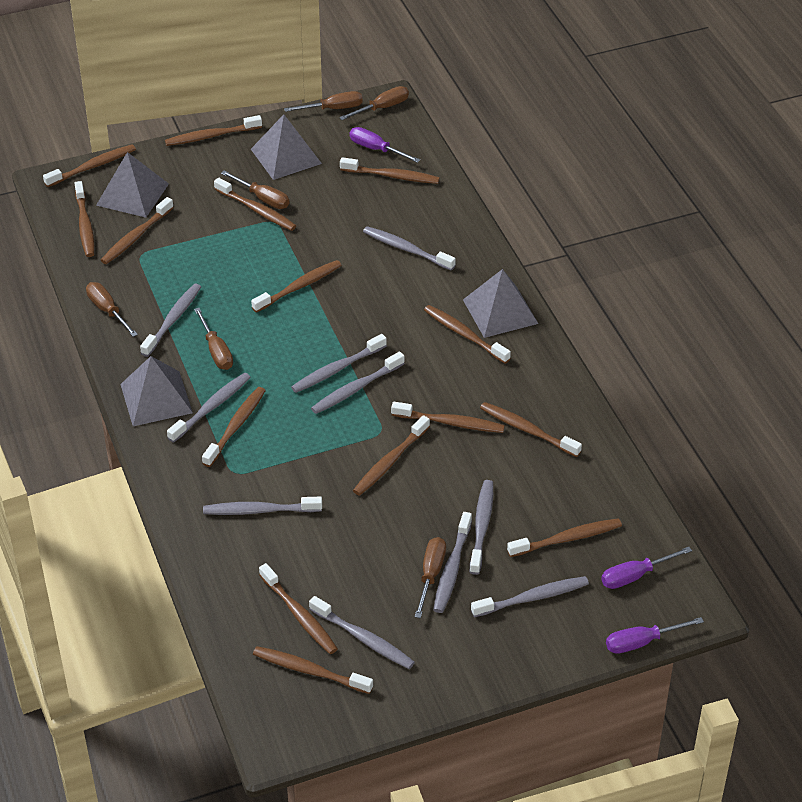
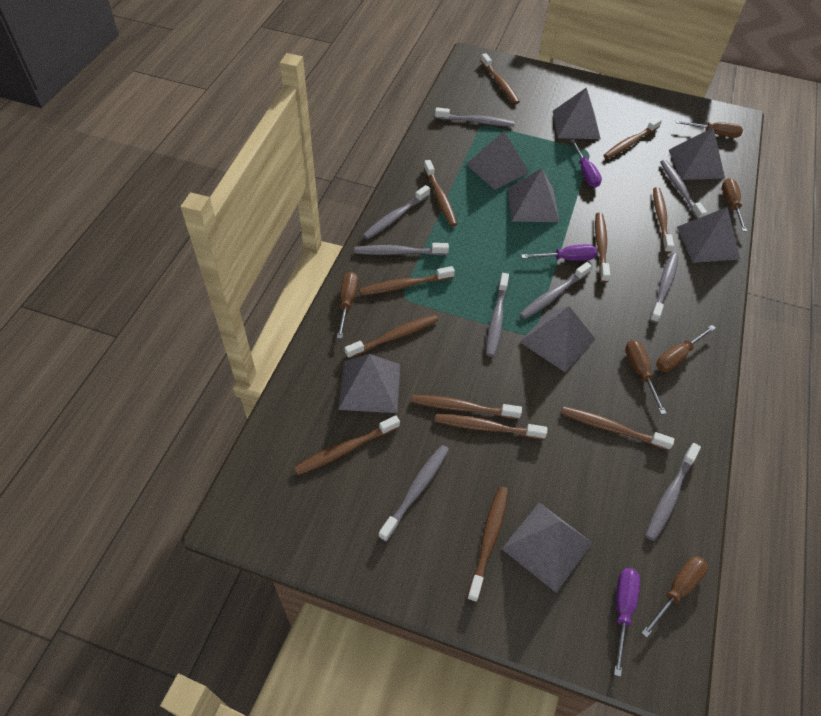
brown toothbrush: 15 -> 12
grey pyramid: 4 -> 8
grey toothbrush: 10 -> 9

